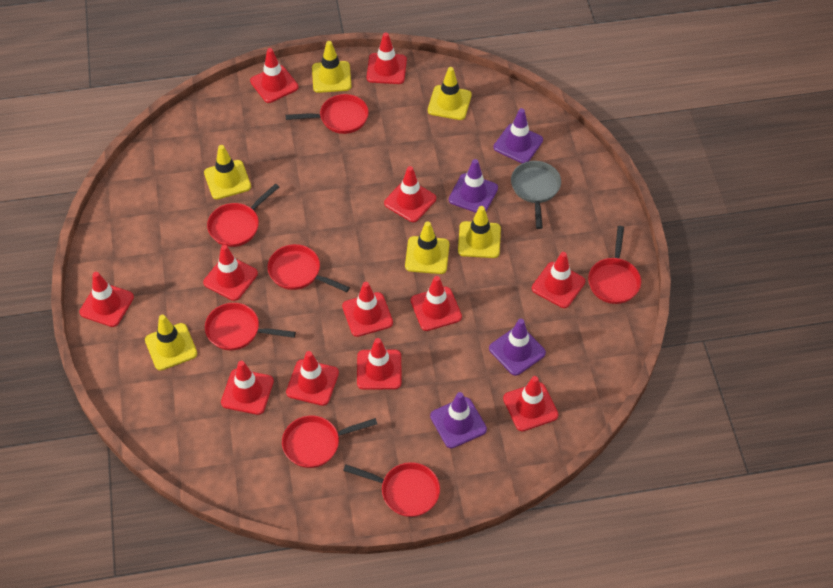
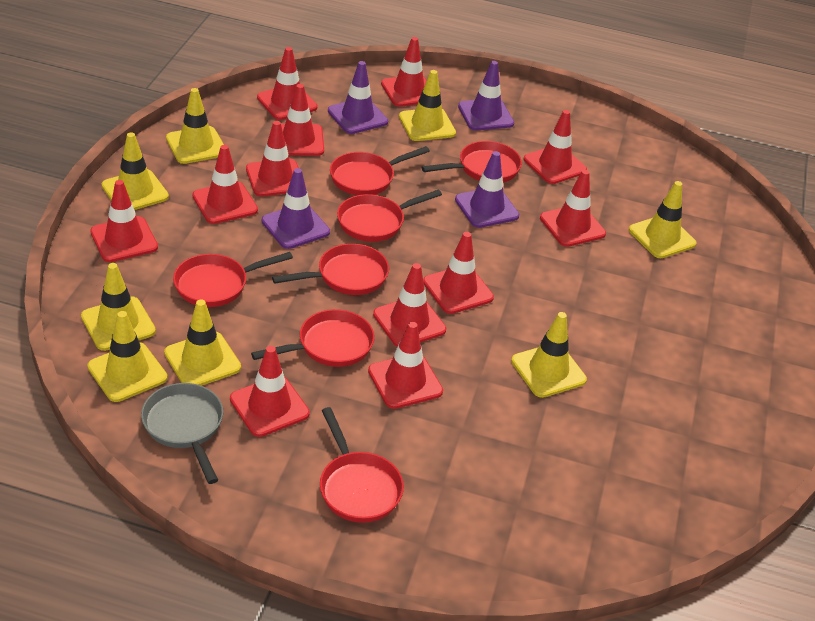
yellow traffic cone: 6 -> 8

